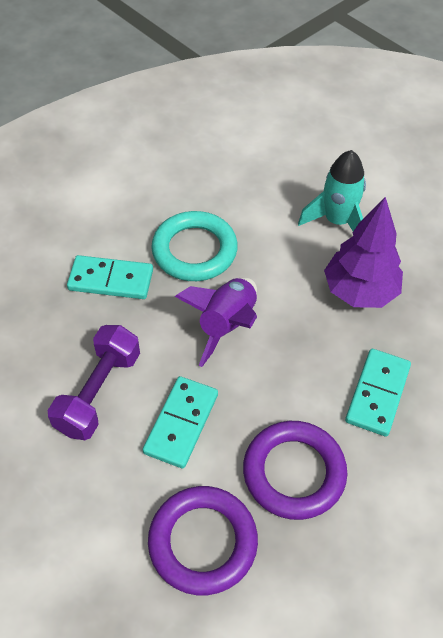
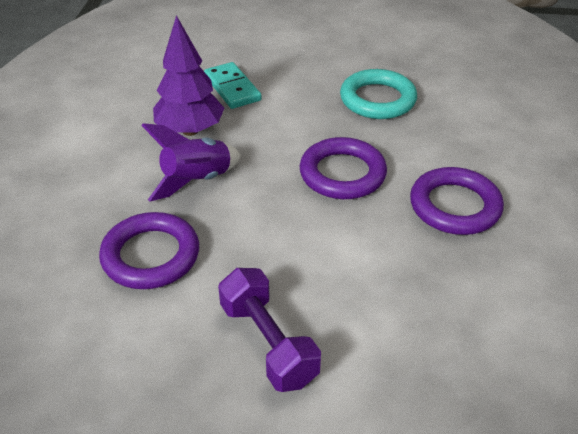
purple ring: 2 -> 3
turquoise domino: 3 -> 1
turquoise rocket: 1 -> 0

